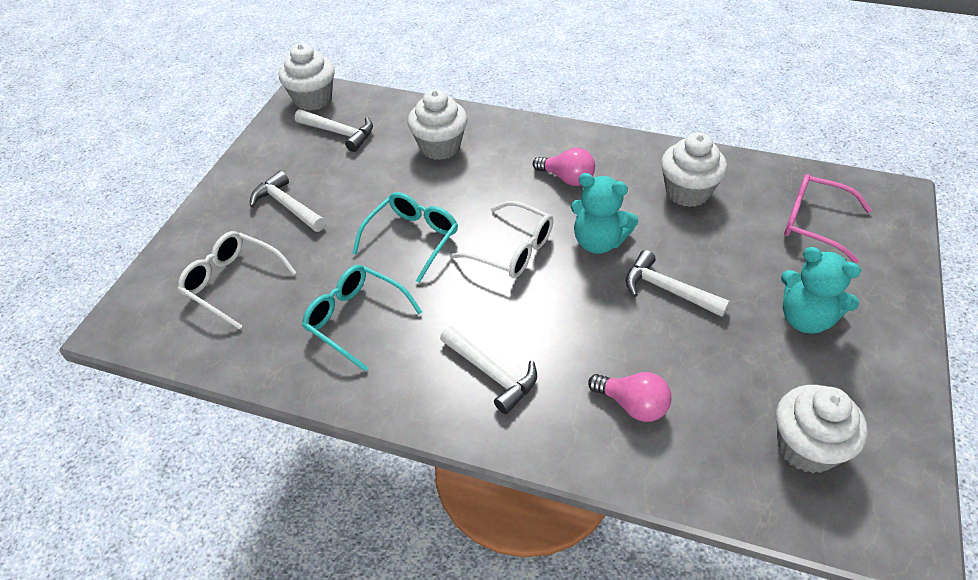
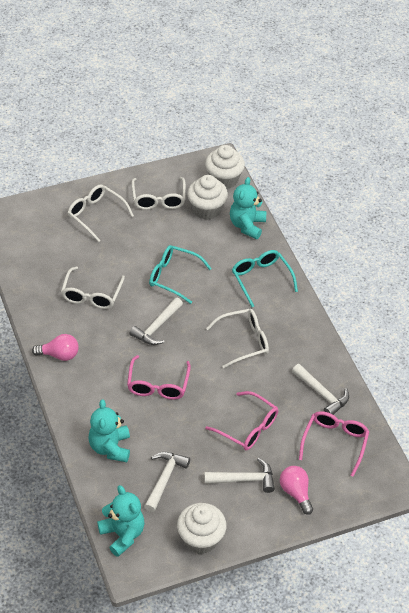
pink glasses: 1 -> 3
turquoise teddy bear: 2 -> 3
white cupcake: 4 -> 3
white glasses: 2 -> 4

